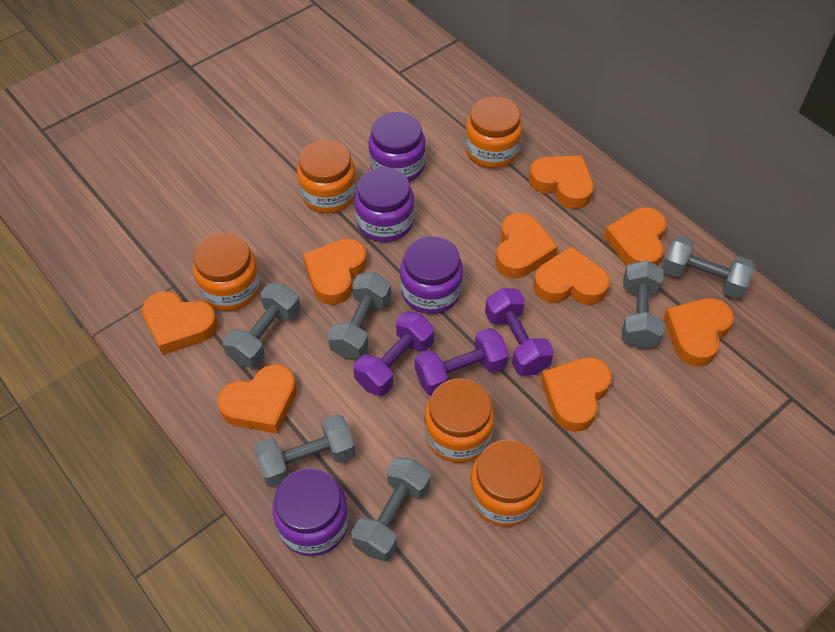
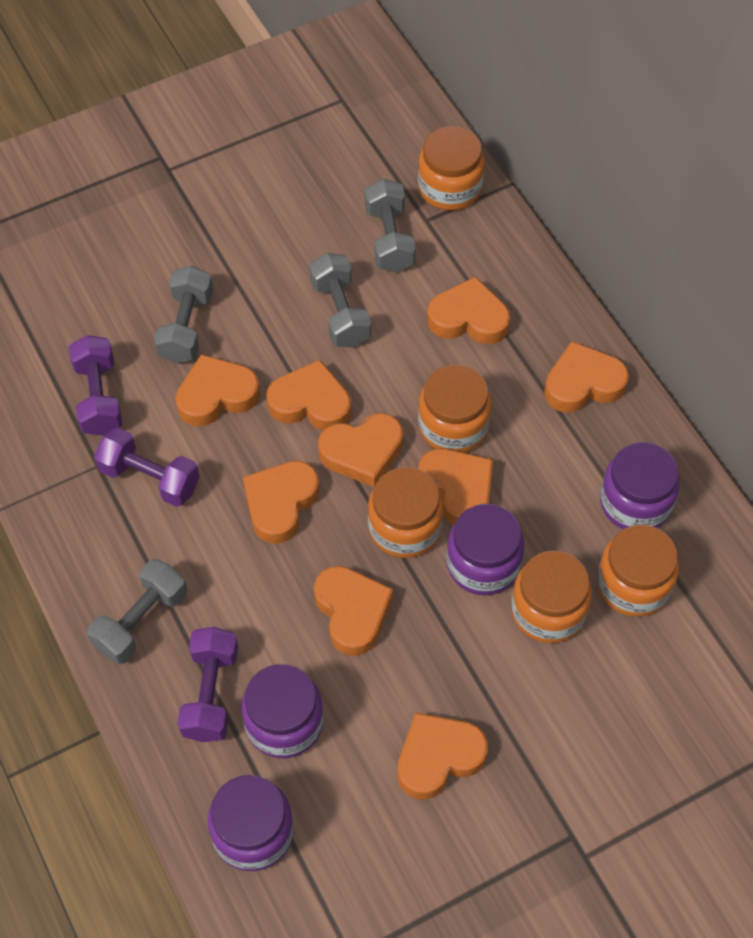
grey dumbbell: 6 -> 4

